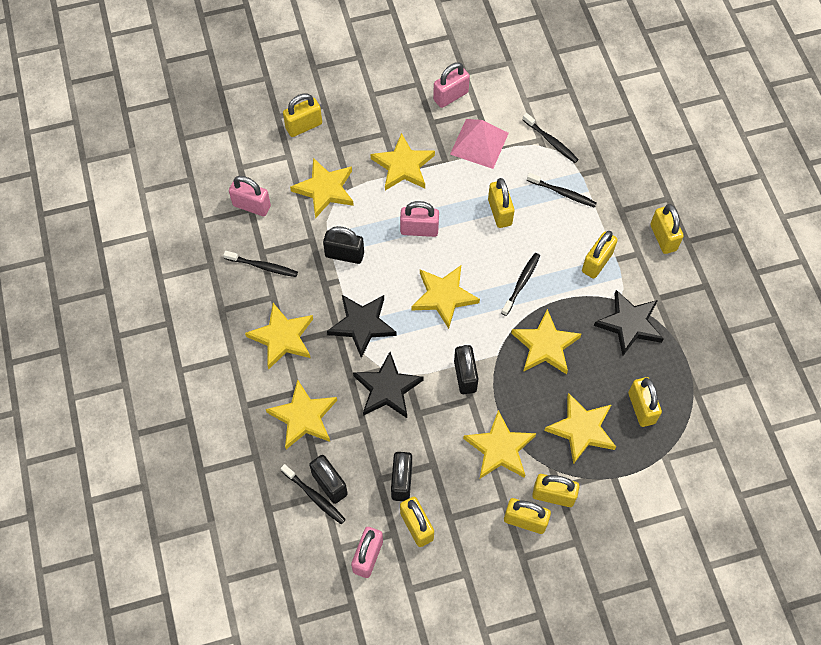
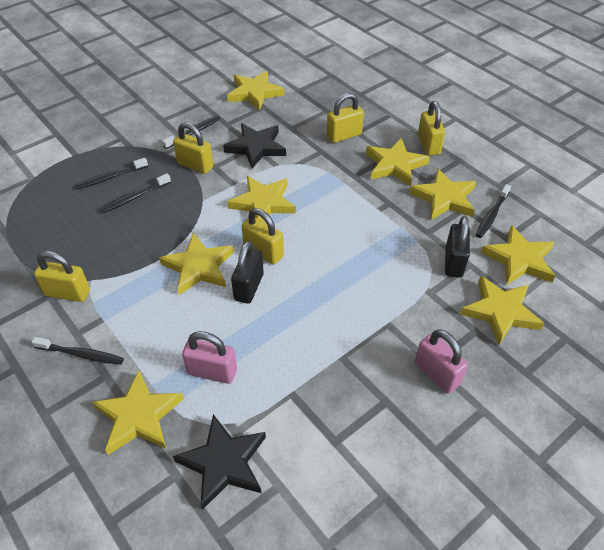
black padlock: 4 -> 2
black star: 3 -> 2
pink padlock: 4 -> 2
pink pyramid: 1 -> 0
yellow padlock: 8 -> 5

